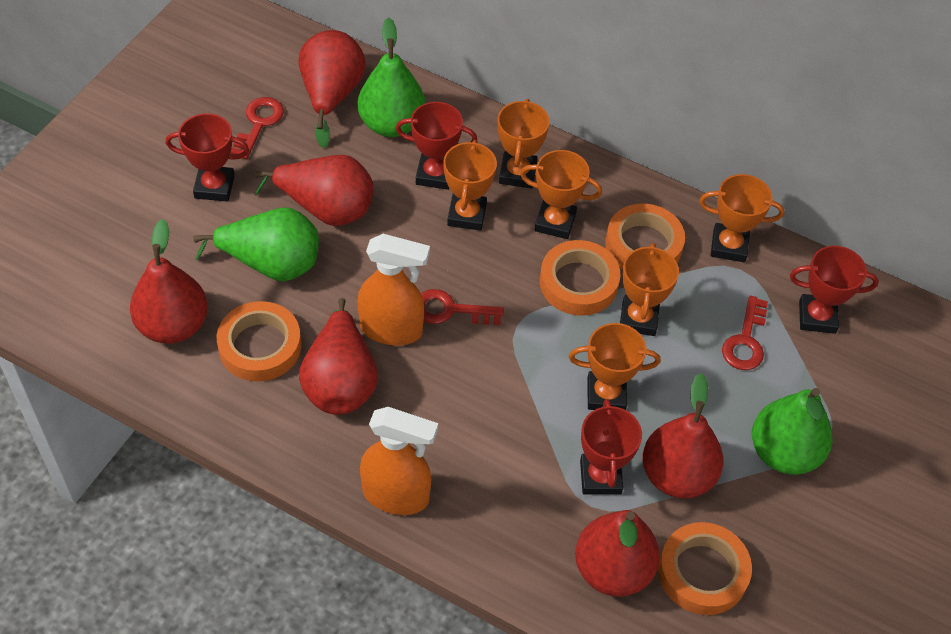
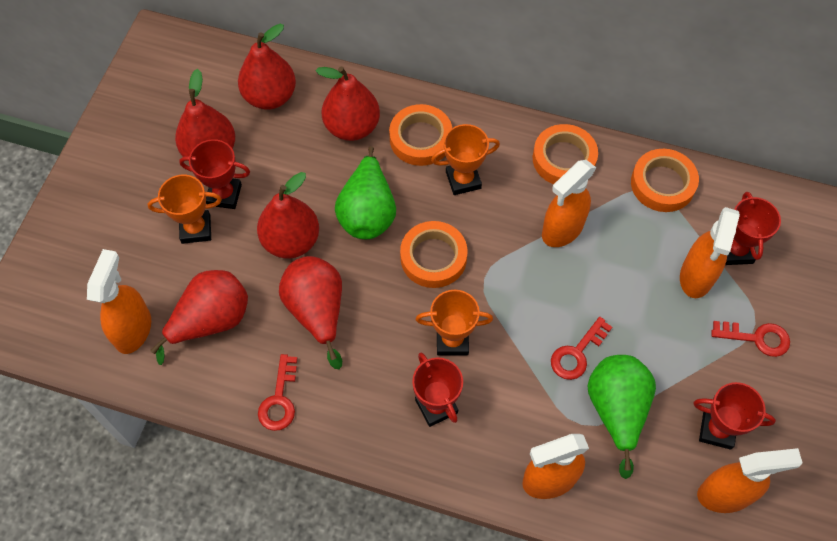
green pear: 3 -> 2
orange spray bottle: 2 -> 5
orange trophy: 6 -> 3

